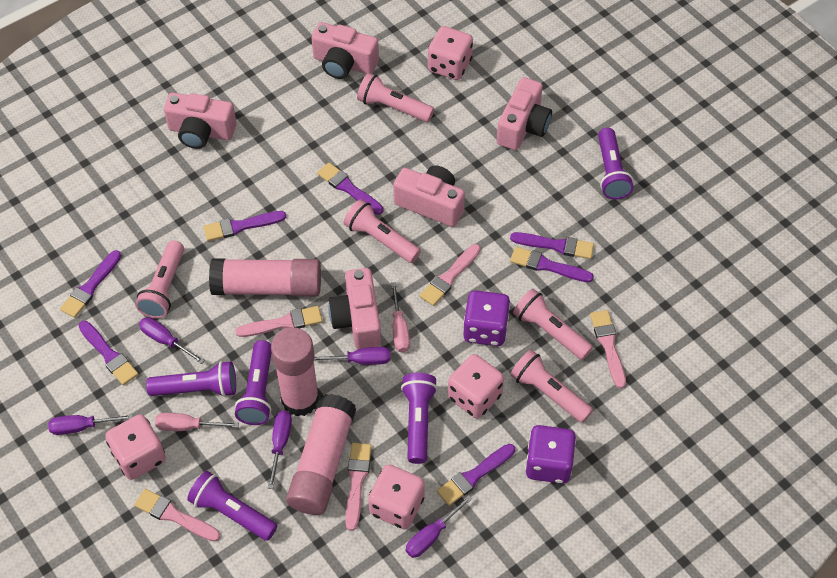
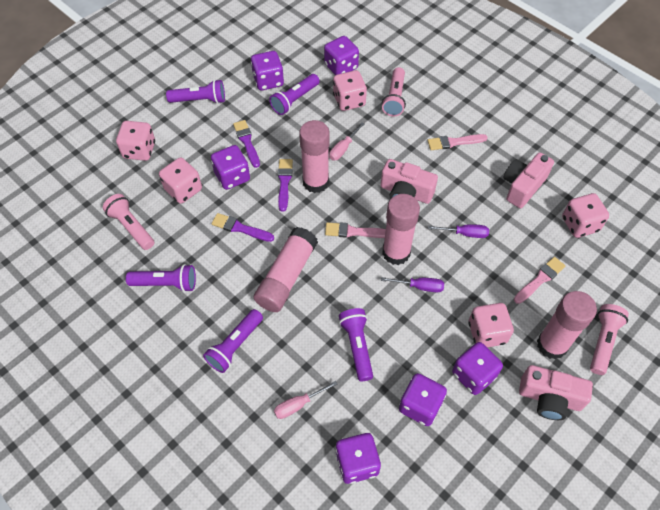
pink brush: 5 -> 3
pink camera: 5 -> 3
pink dice: 4 -> 5
pink flashlight: 5 -> 3
pink glue stick: 3 -> 4
purple brush: 7 -> 3
purple dice: 2 -> 6
purple screwdriver: 5 -> 2

